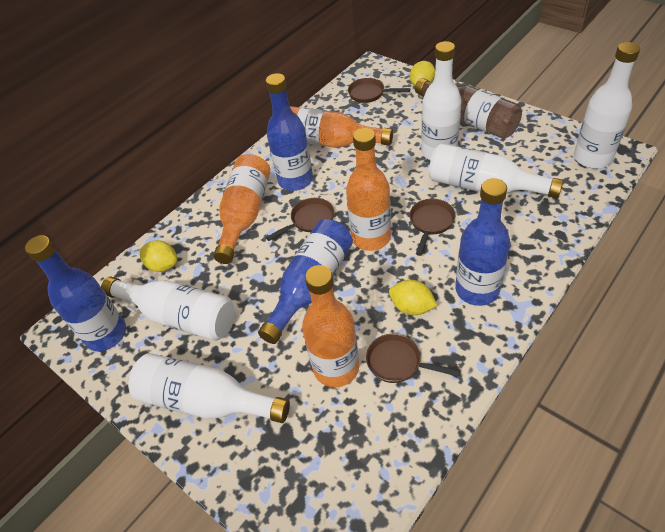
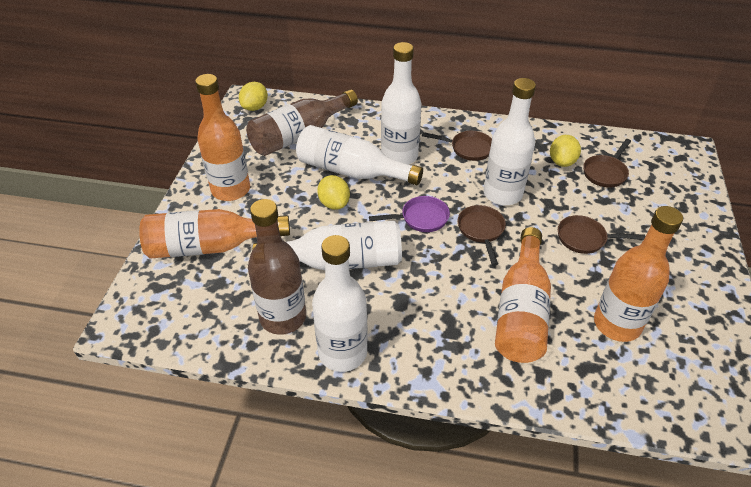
blue bottle: 4 -> 0
brown bottle: 1 -> 2
purple pan: 0 -> 1

